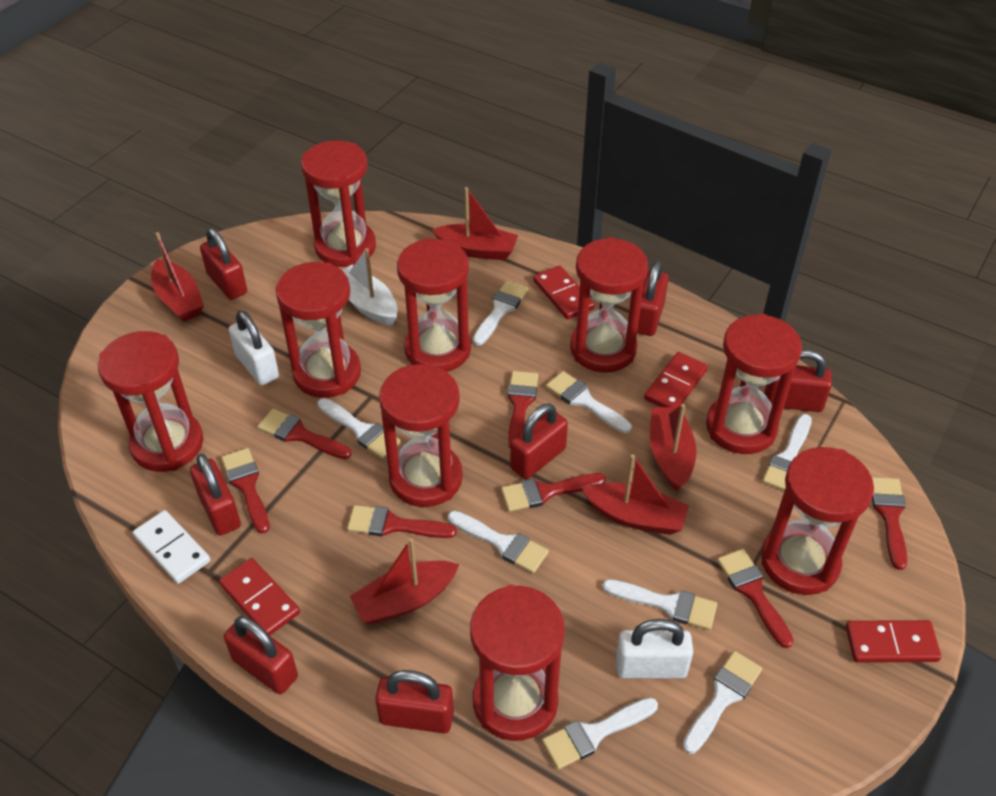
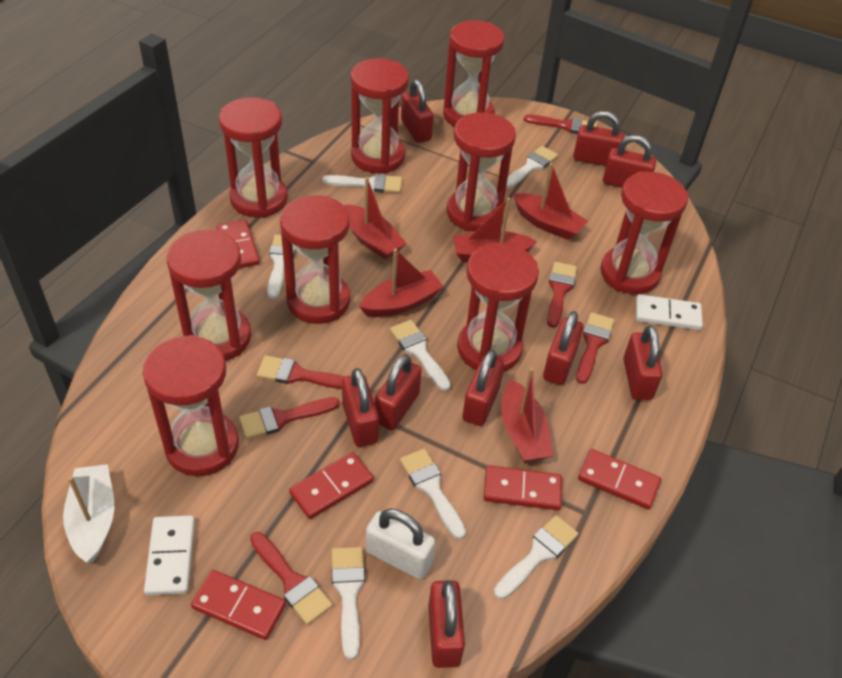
red brush: 7 -> 6
red domino: 4 -> 5
red padlock: 7 -> 9
white brush: 8 -> 7
white domino: 1 -> 2
white padlock: 2 -> 1

